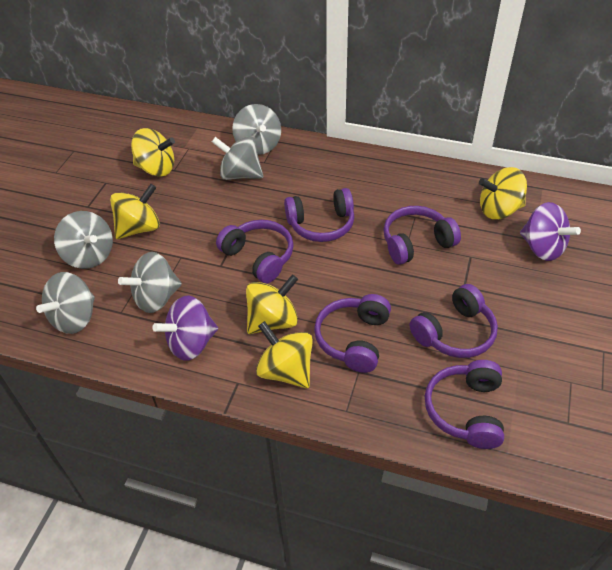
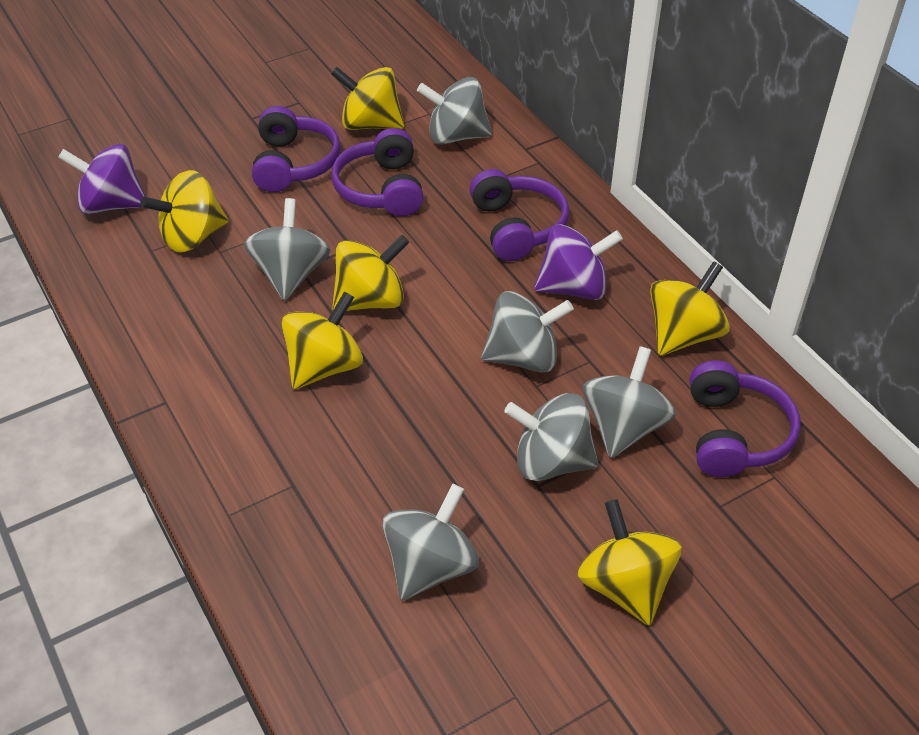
grey spinning top: 5 -> 6
purple headphones: 6 -> 4
yellow spinning top: 5 -> 6

